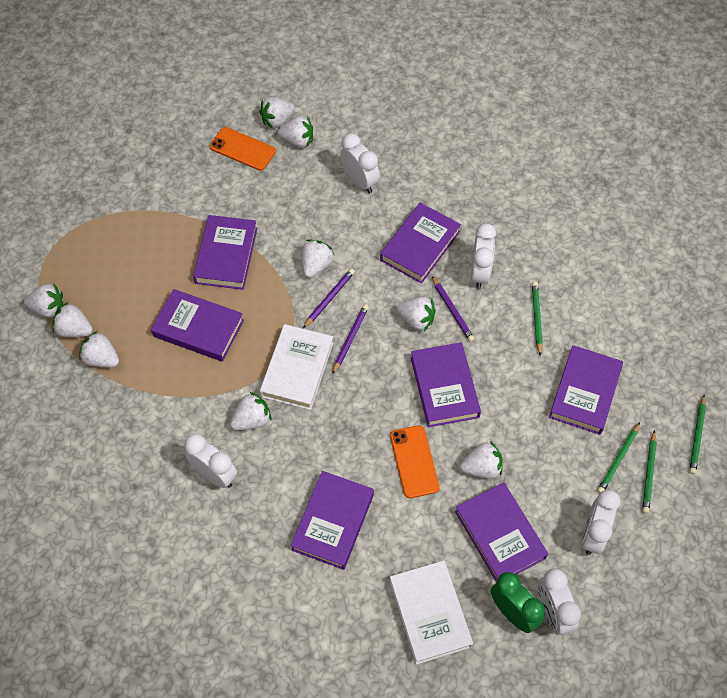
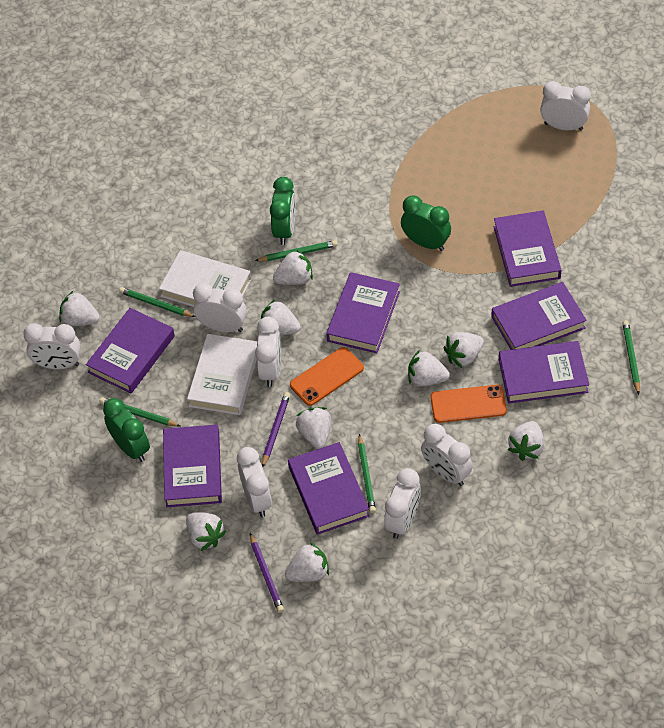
green clock: 1 -> 3
green pencil: 4 -> 5
purple pencil: 3 -> 2
white clock: 5 -> 7

